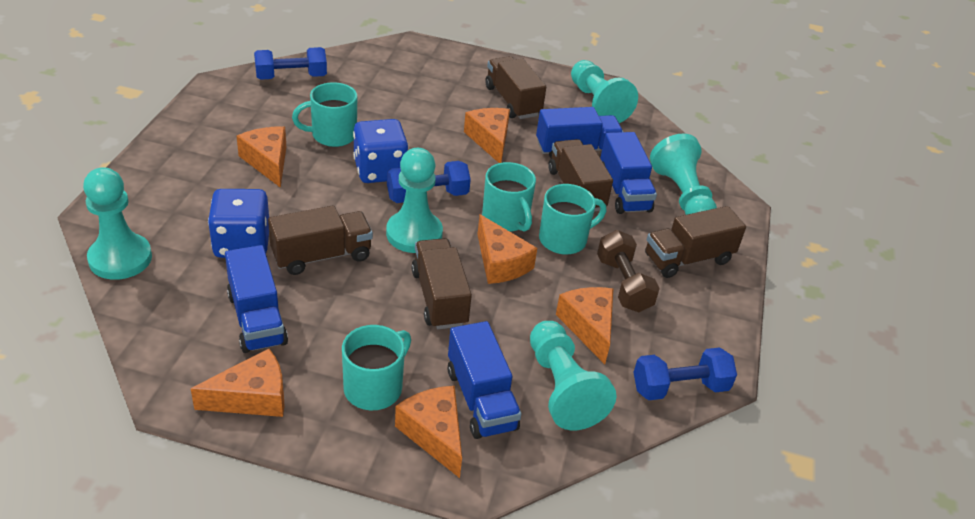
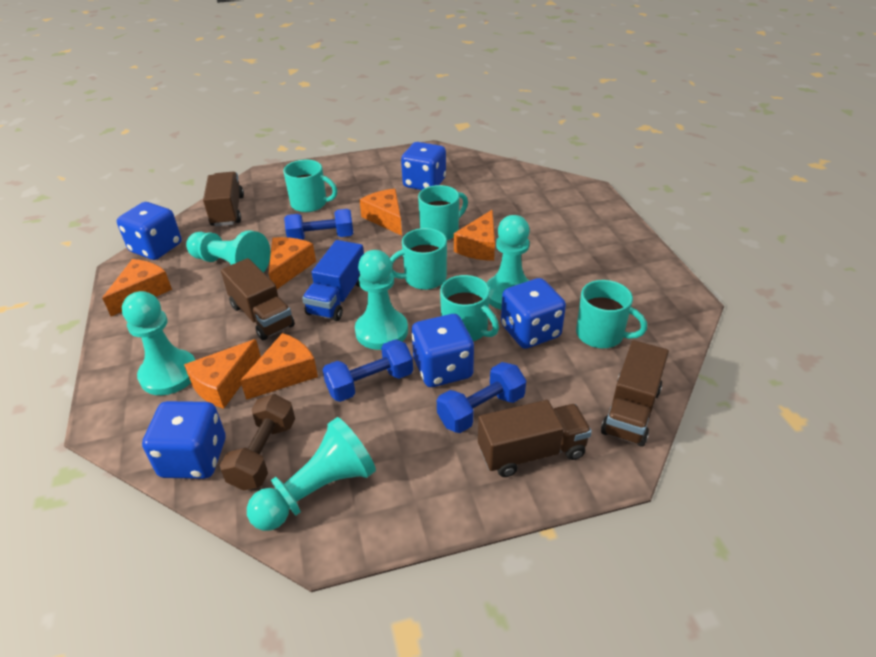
blue dice: 2 -> 5
blue truck: 4 -> 1
brown truck: 5 -> 4
turquoise mug: 4 -> 5

